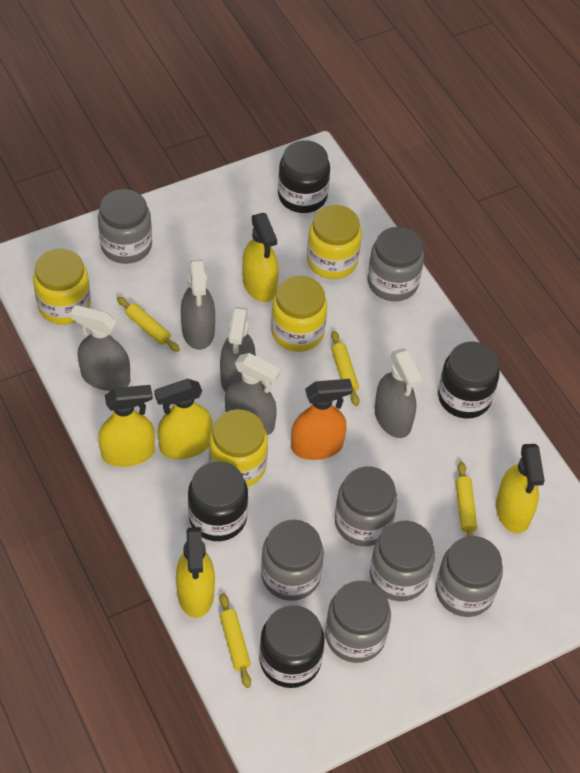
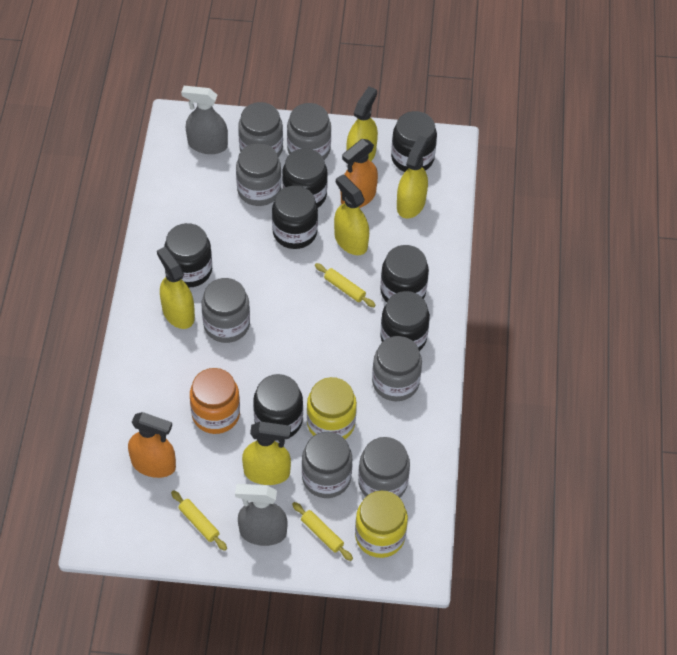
black jar: 4 -> 7
grey spray bottle: 5 -> 2
orange jar: 0 -> 1
orange spray bottle: 1 -> 2
yellow jar: 4 -> 2
yellow rolling pin: 4 -> 3

